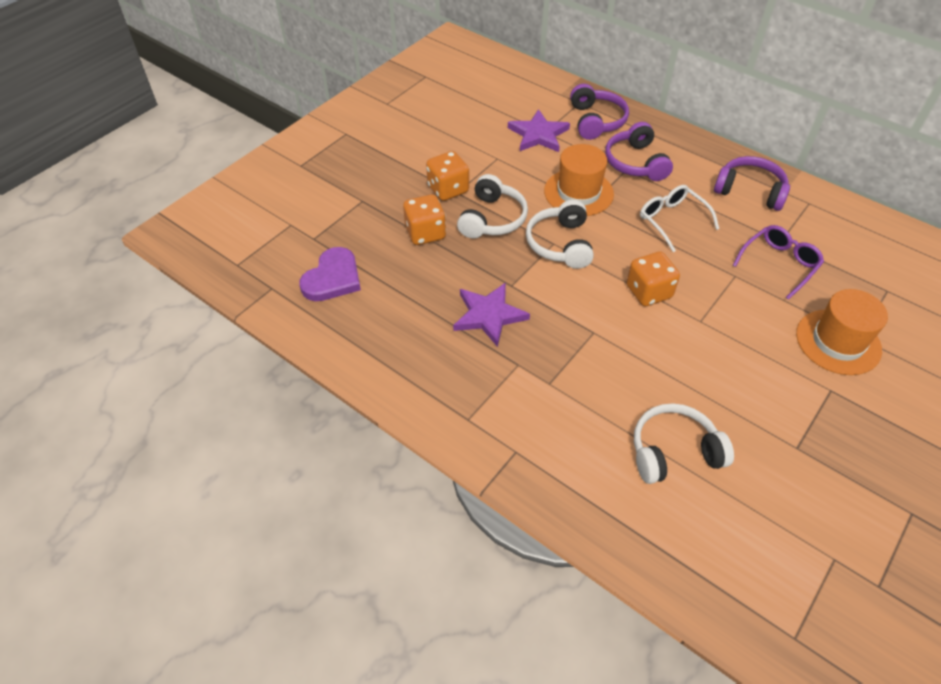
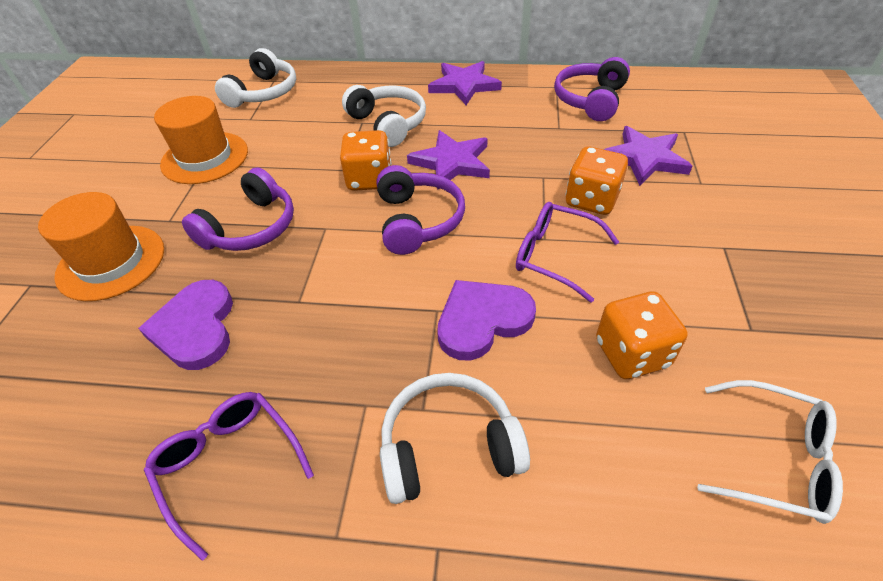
purple glasses: 1 -> 2
purple heart: 1 -> 2
purple star: 2 -> 3

